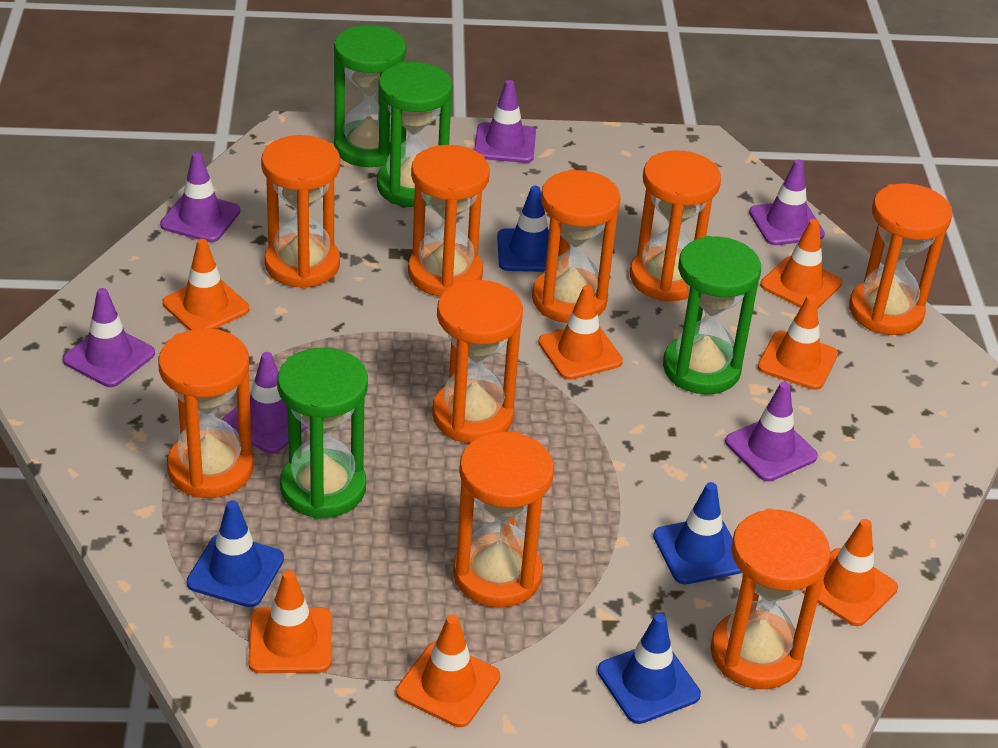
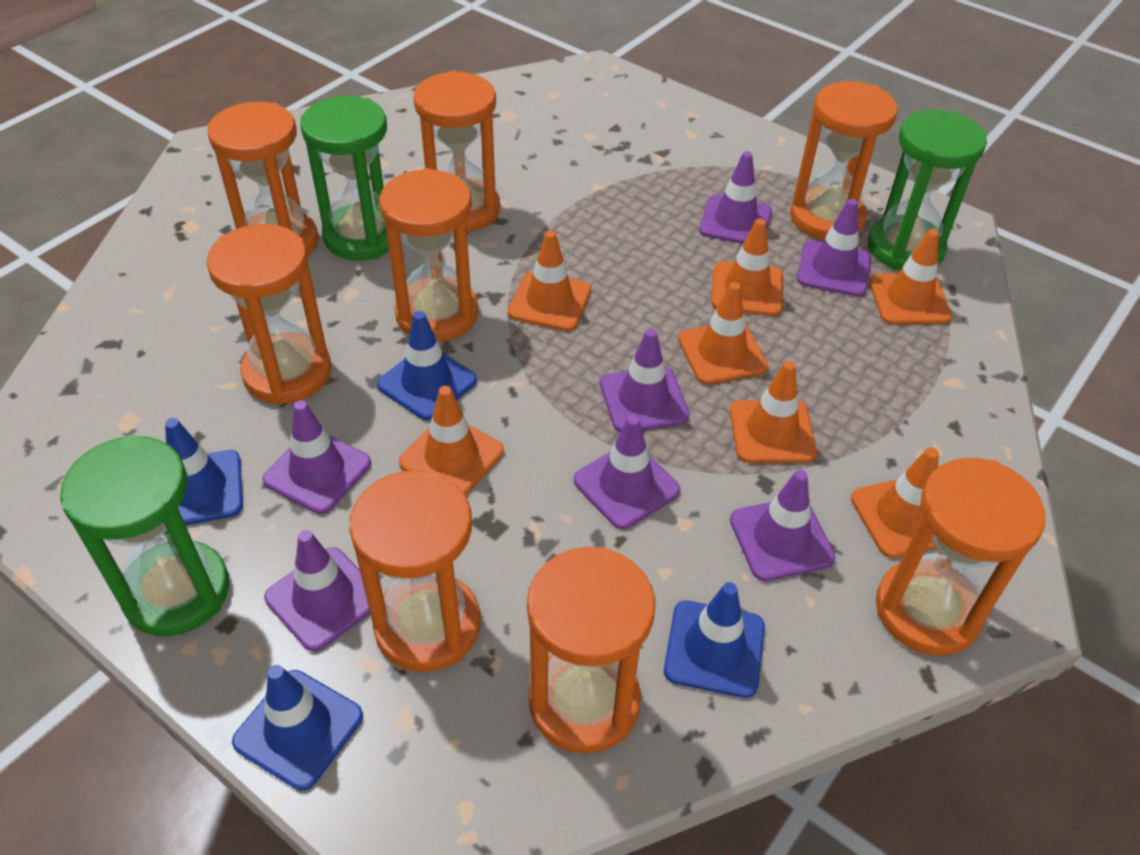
green hourglass: 4 -> 3
orange hourglass: 9 -> 8
purple traffic cone: 6 -> 7

